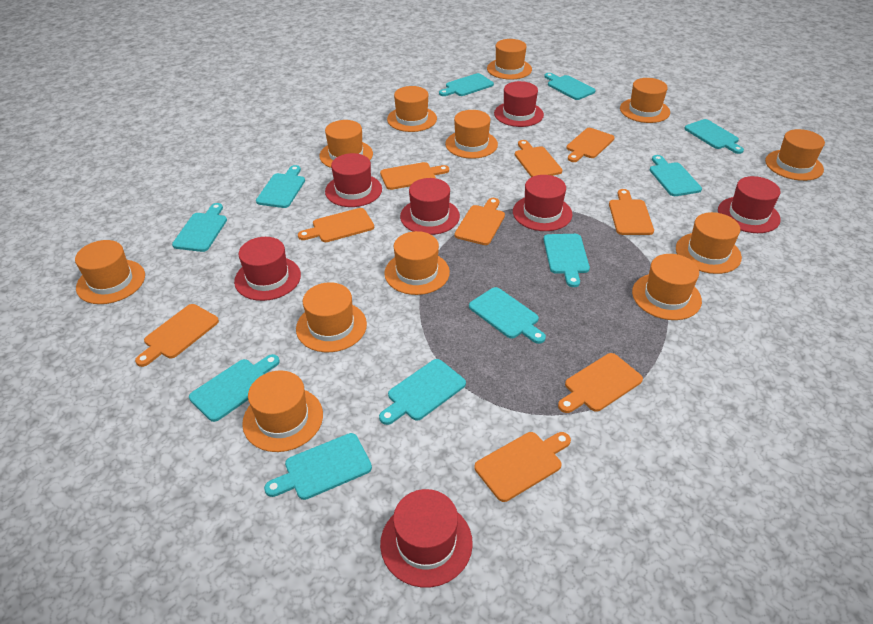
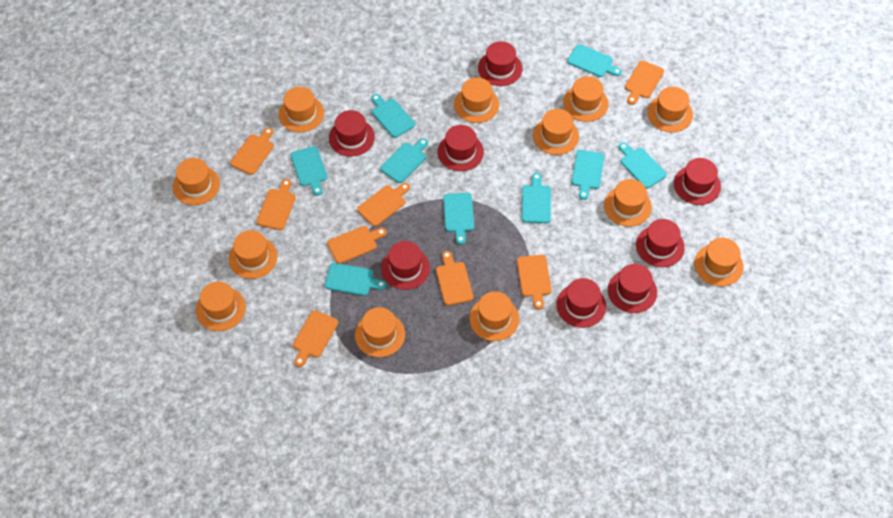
orange cutting board: 9 -> 8
red hat: 7 -> 8
turquoise cutting board: 11 -> 9

